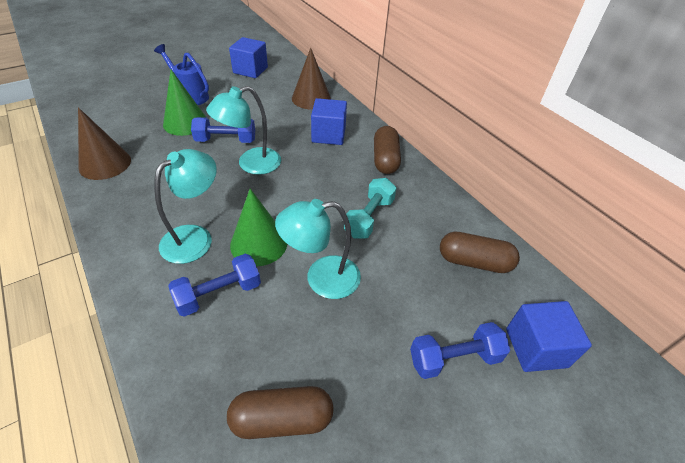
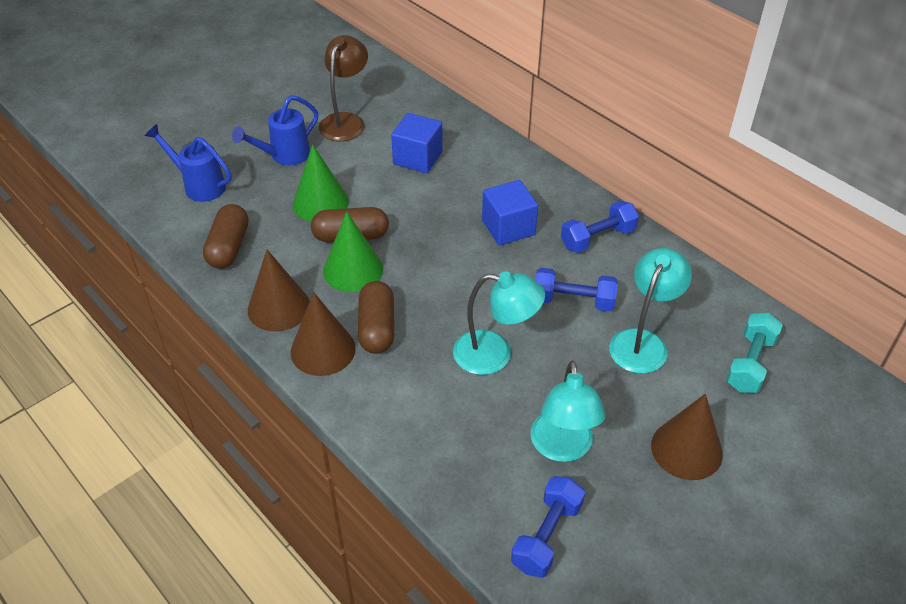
blue cube: 3 -> 2
blue watering can: 1 -> 2
brown cone: 2 -> 3
brown lamp: 0 -> 1

